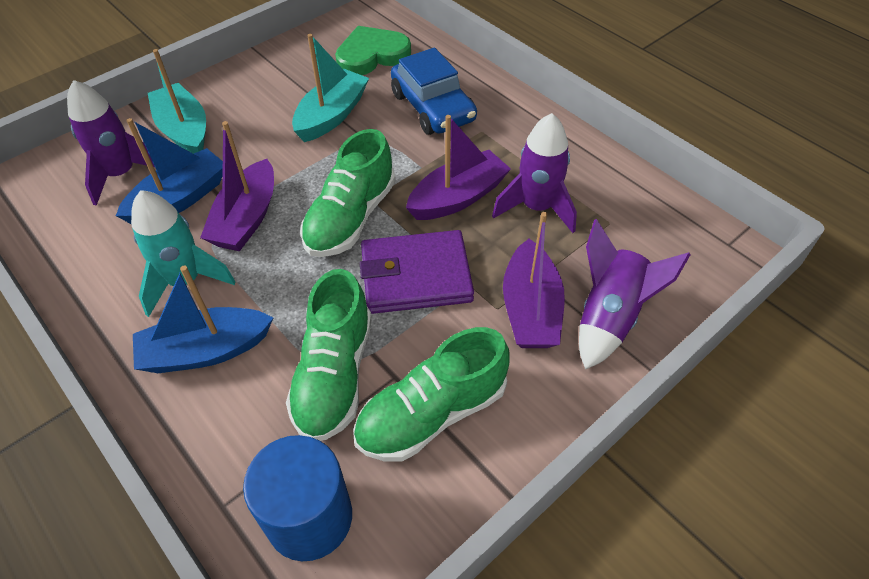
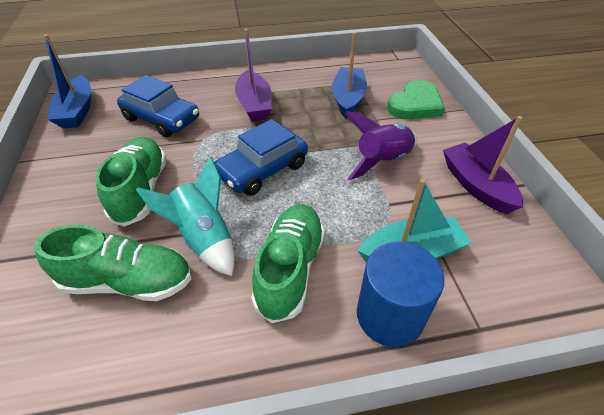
blue car: 1 -> 2
purple boat: 3 -> 2
purple rocket: 3 -> 1
purple wallet: 1 -> 0
turquoise boat: 2 -> 1

